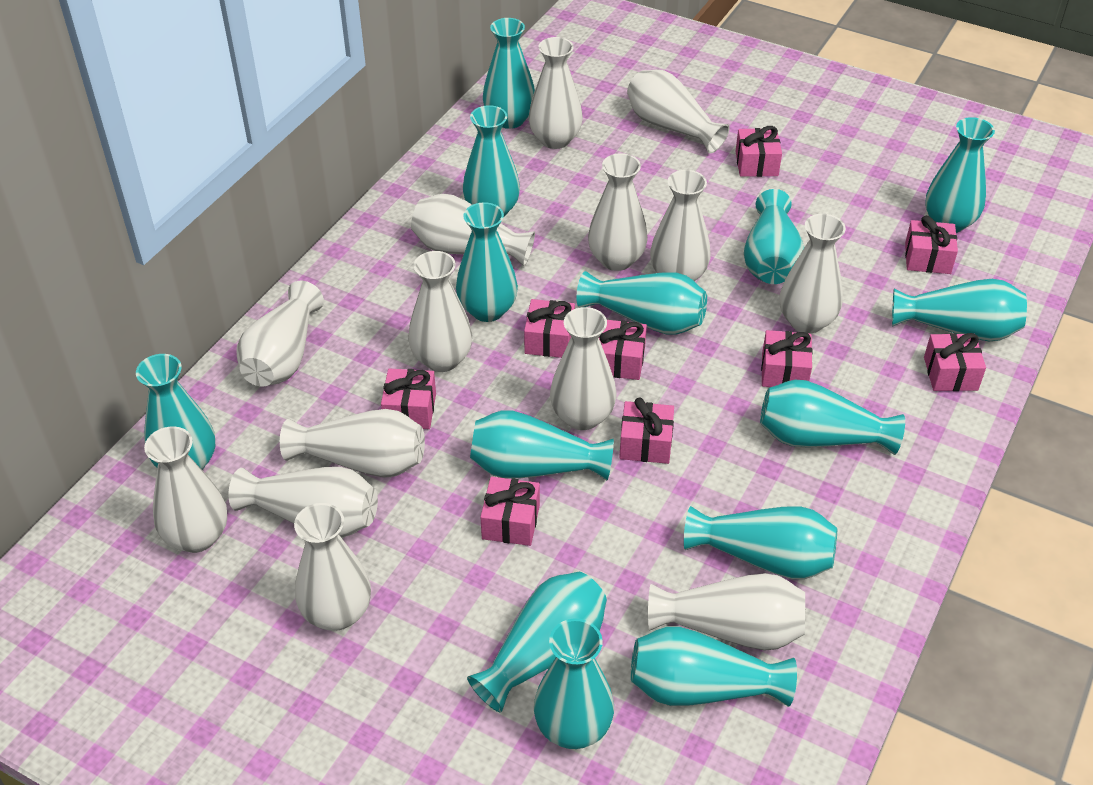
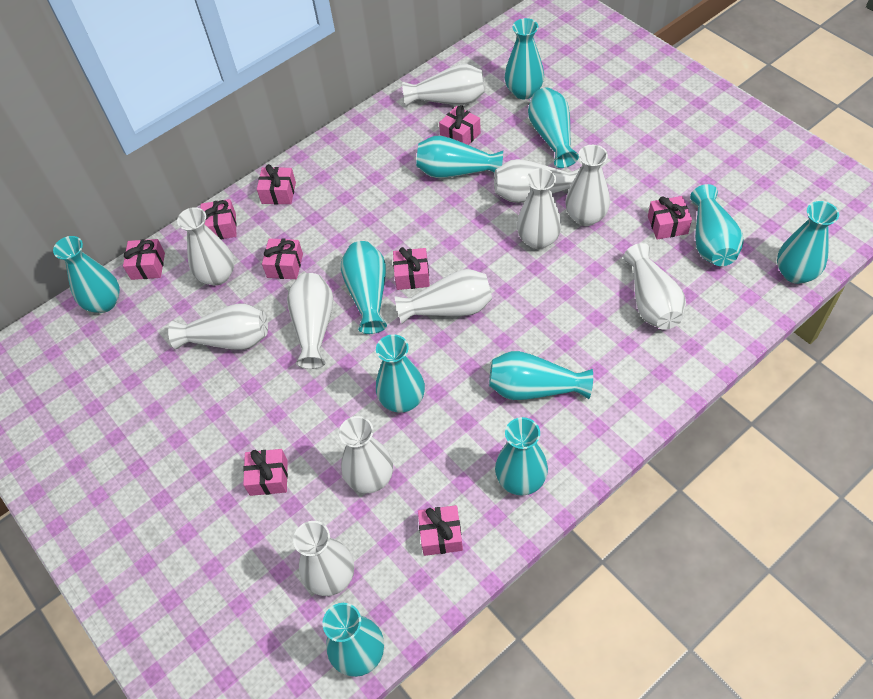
turquoise vase: 14 -> 11
white vase: 14 -> 11

